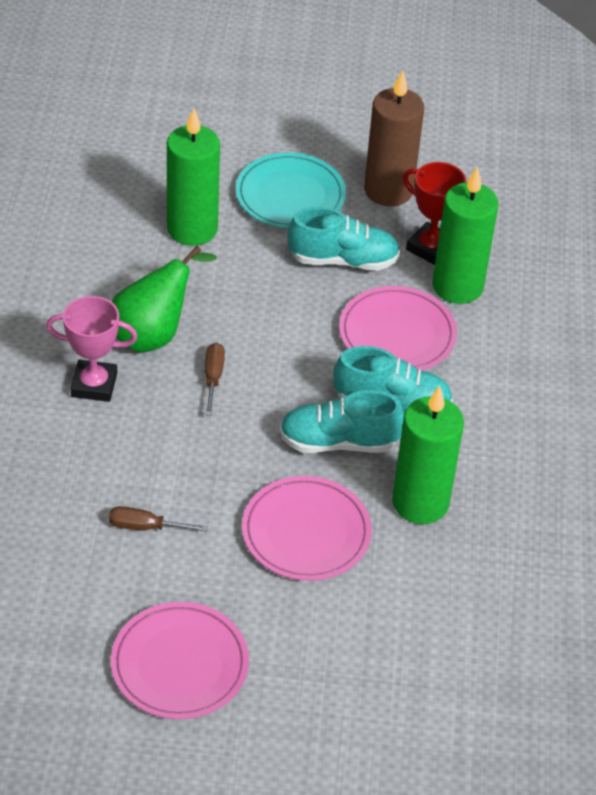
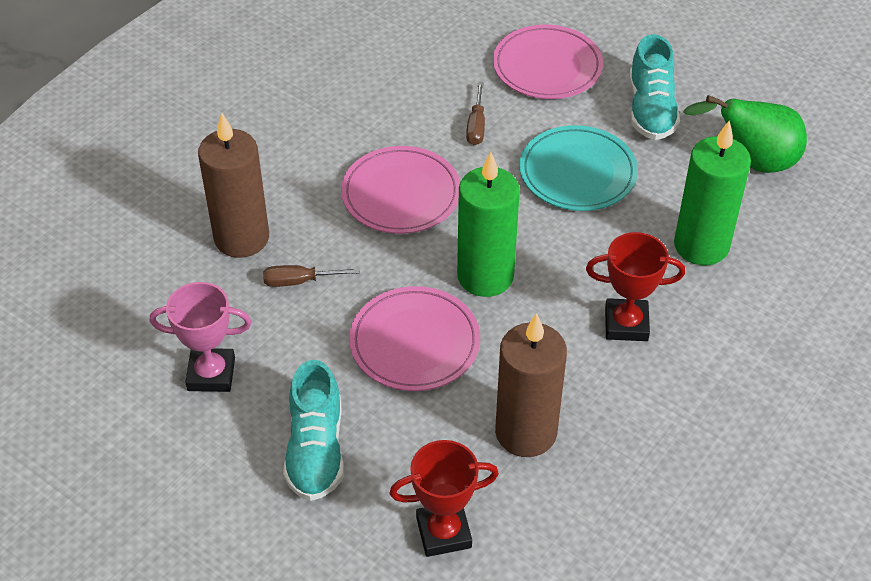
brown candle: 1 -> 2
green candle: 3 -> 2
red trophy: 1 -> 2
turquoise shoe: 3 -> 2

